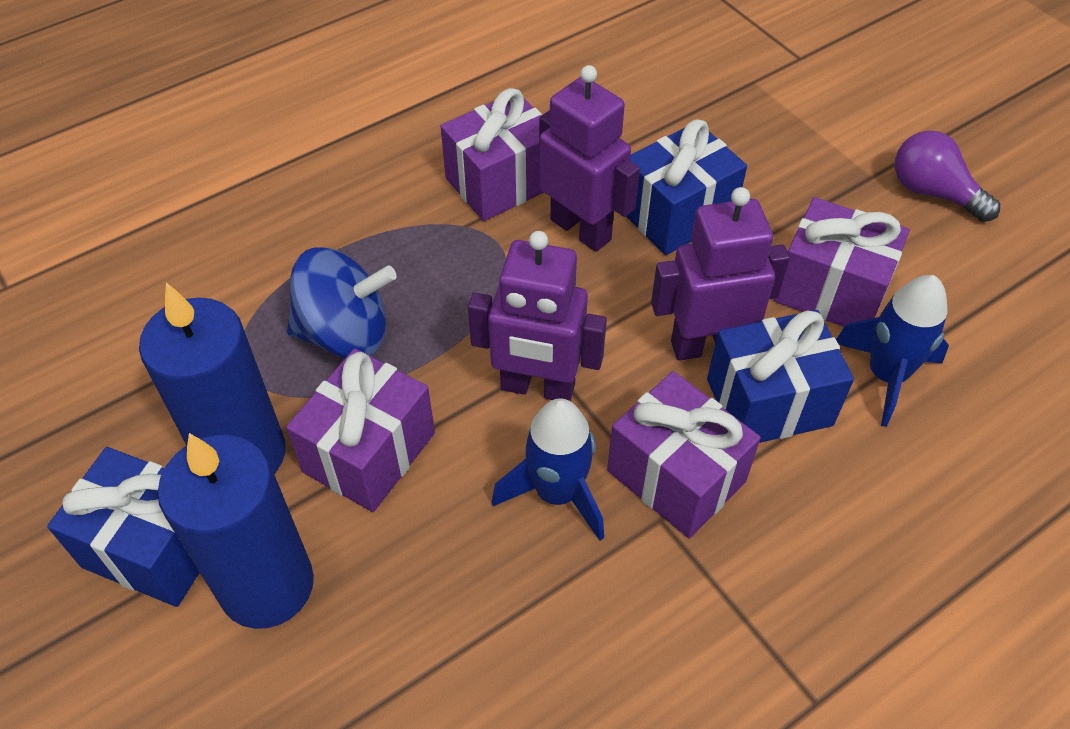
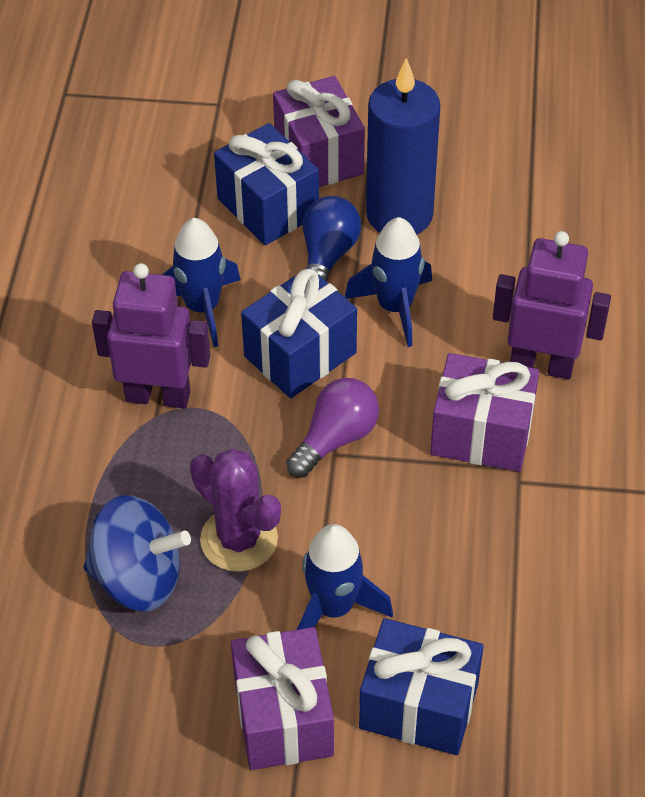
blue candle: 2 -> 1
blue light bulb: 0 -> 1
blue rocket: 2 -> 3
purple cactus: 0 -> 1
purple gift: 4 -> 3
purple robot: 3 -> 2

